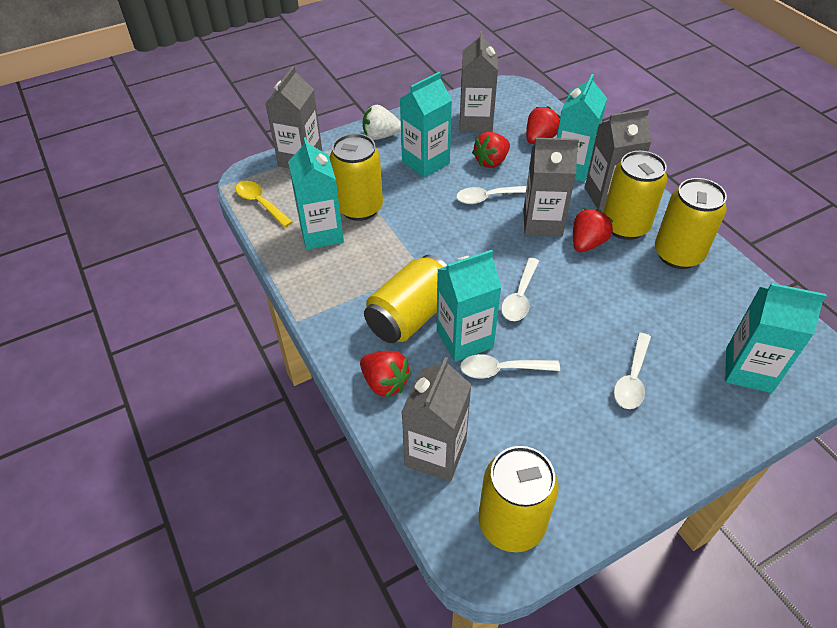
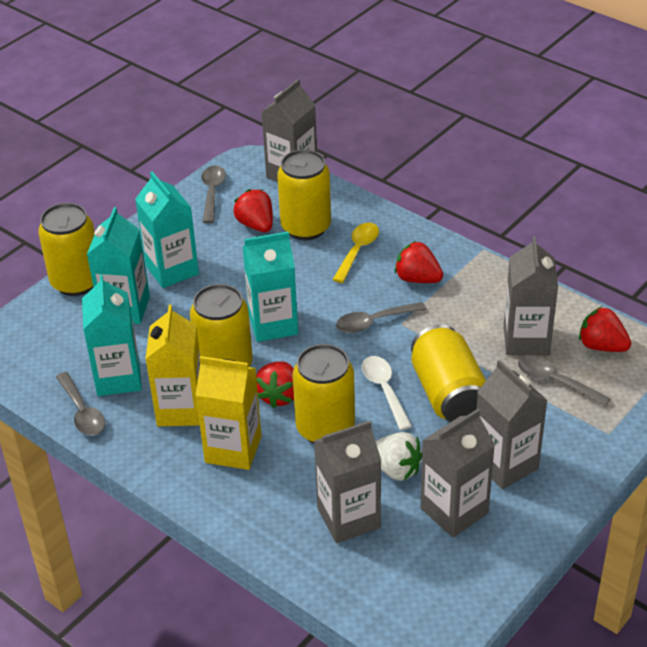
grey spoon: 0 -> 4
turquoise carton: 5 -> 4
white spoon: 4 -> 1
yellow carton: 0 -> 2

